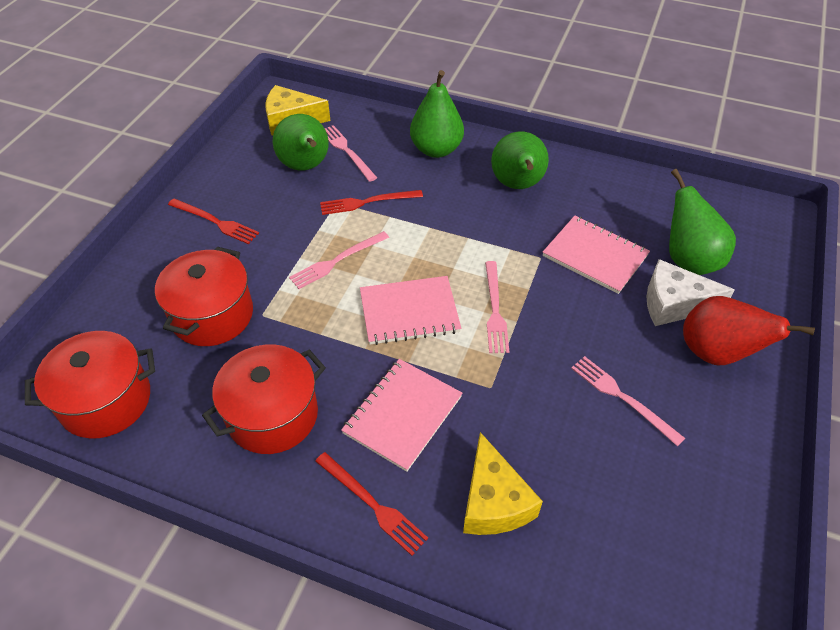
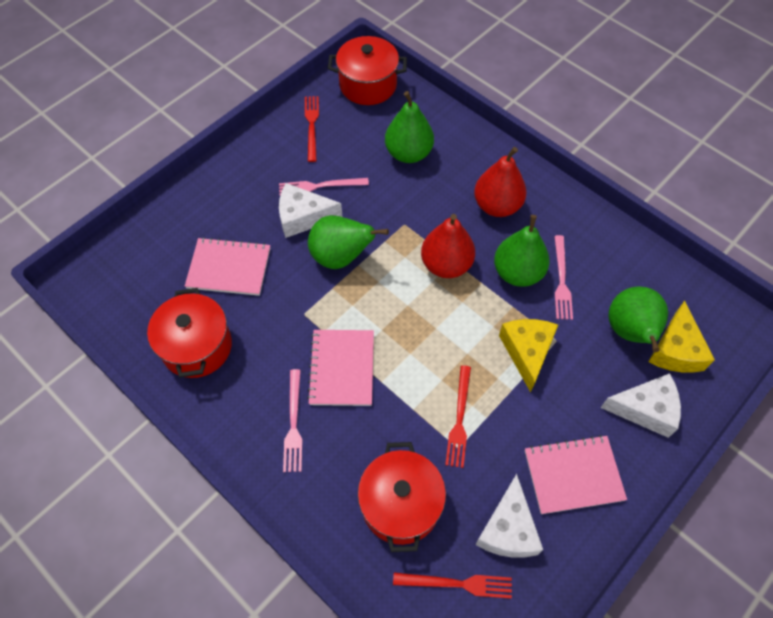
pink fork: 4 -> 3
red pear: 1 -> 2
white cheese: 1 -> 3

